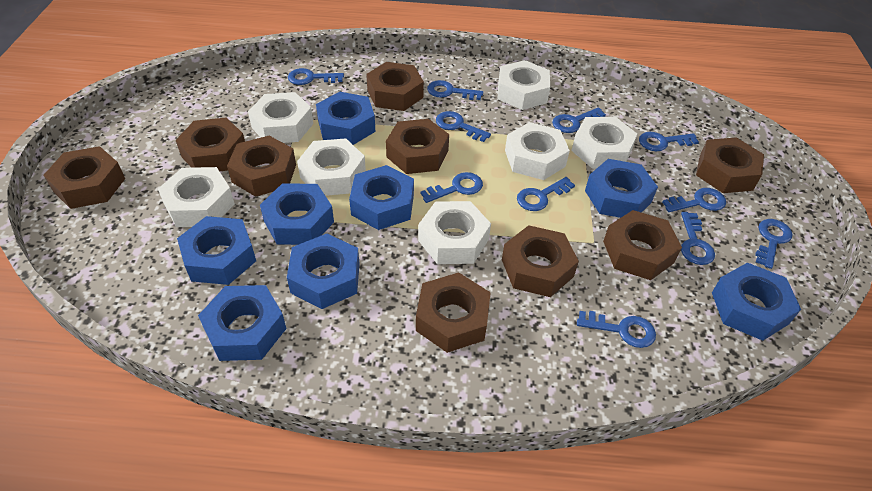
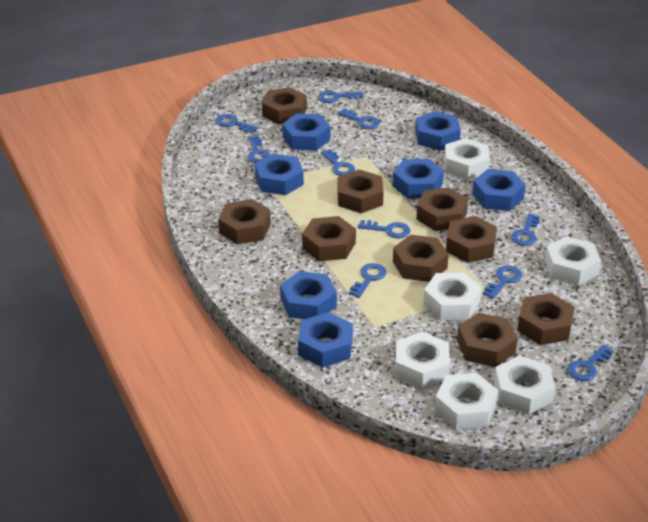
blue key: 11 -> 10
blue nut: 8 -> 7
white nut: 7 -> 6

